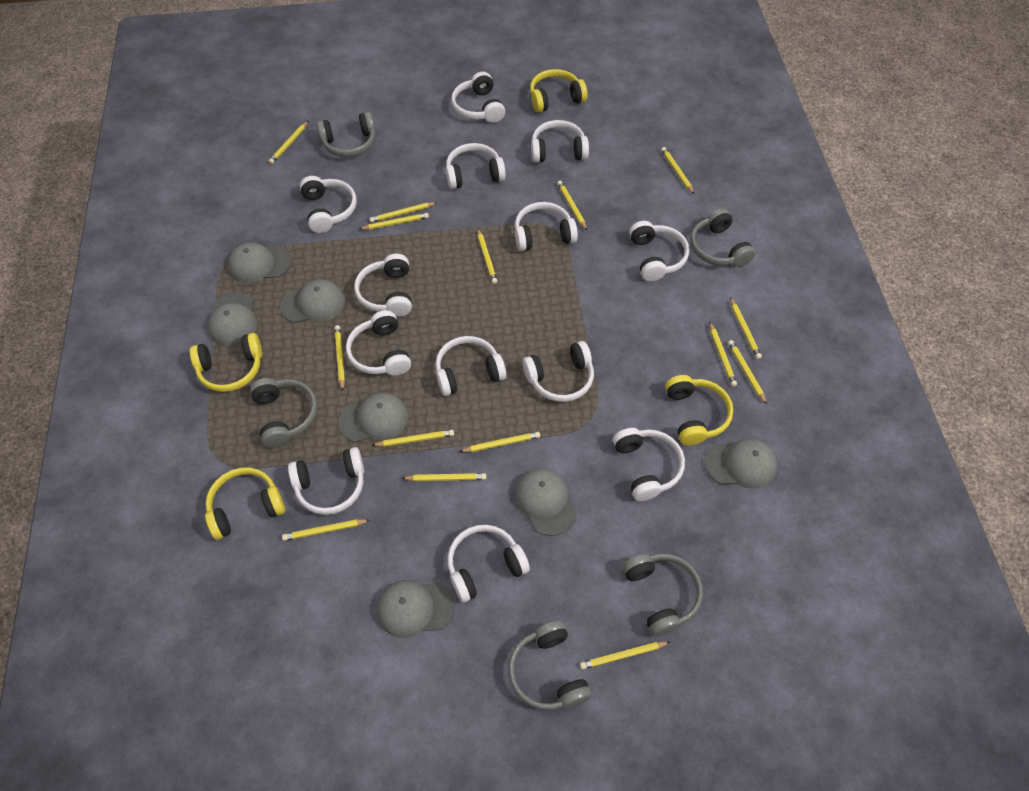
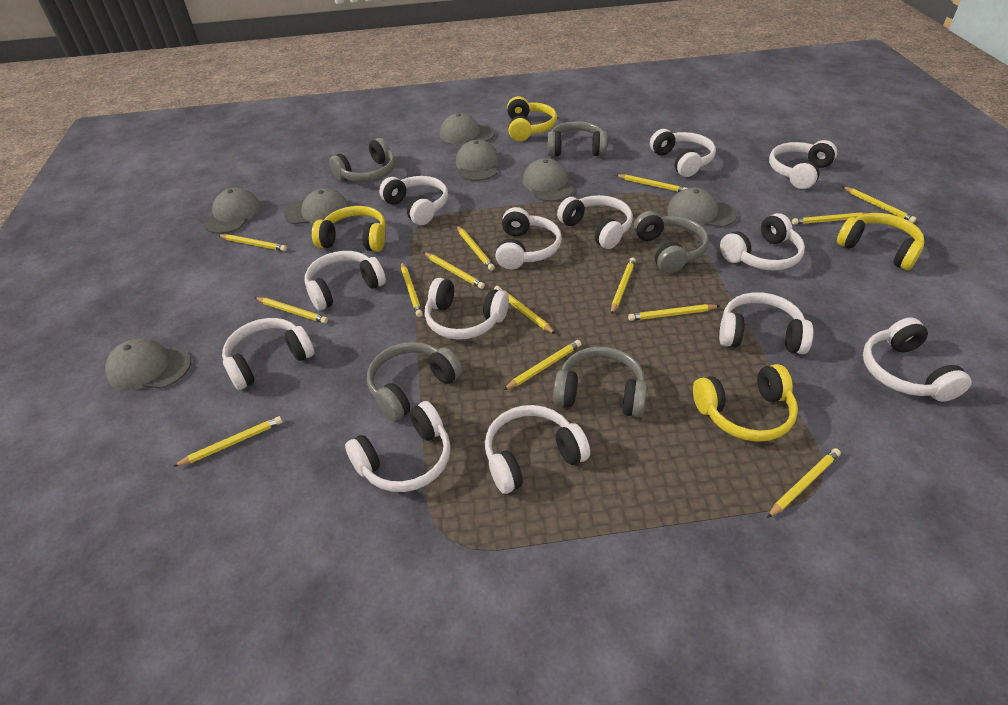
yellow pencil: 15 -> 14

